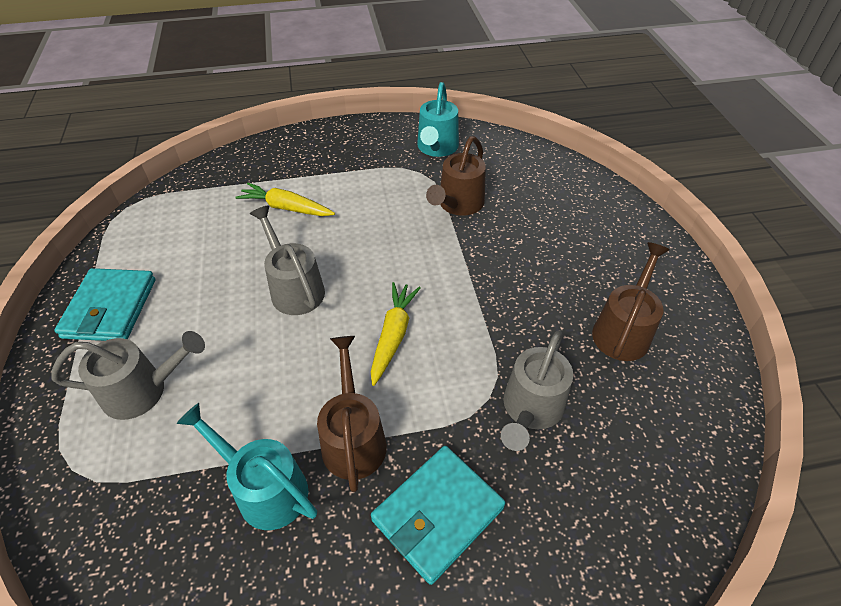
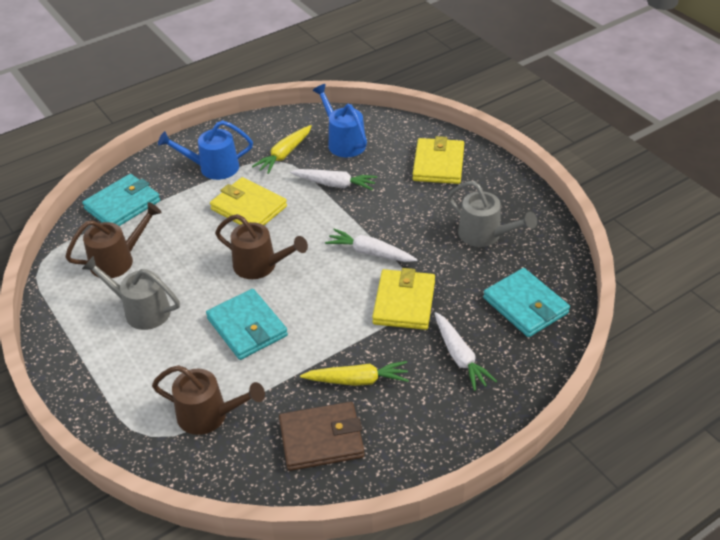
blue watering can: 0 -> 2
brown wallet: 0 -> 1
grey watering can: 3 -> 2
turquoise wallet: 2 -> 3
turquoise watering can: 2 -> 0
white carrot: 0 -> 3
yellow wallet: 0 -> 3

